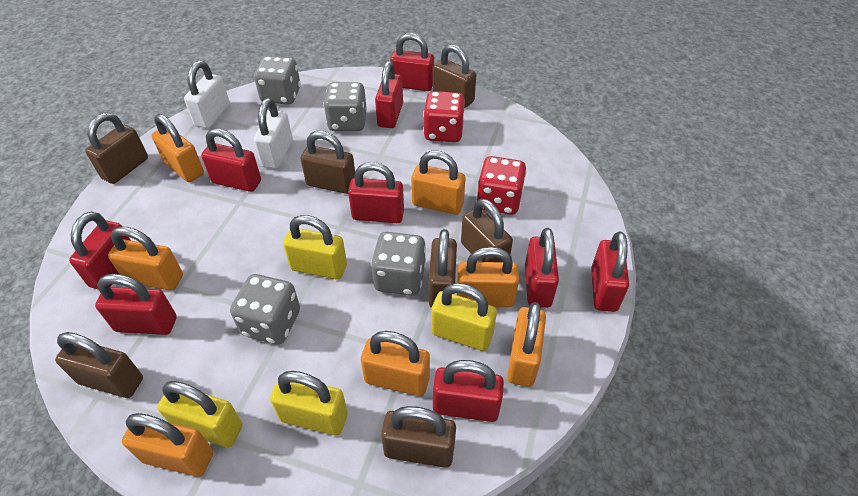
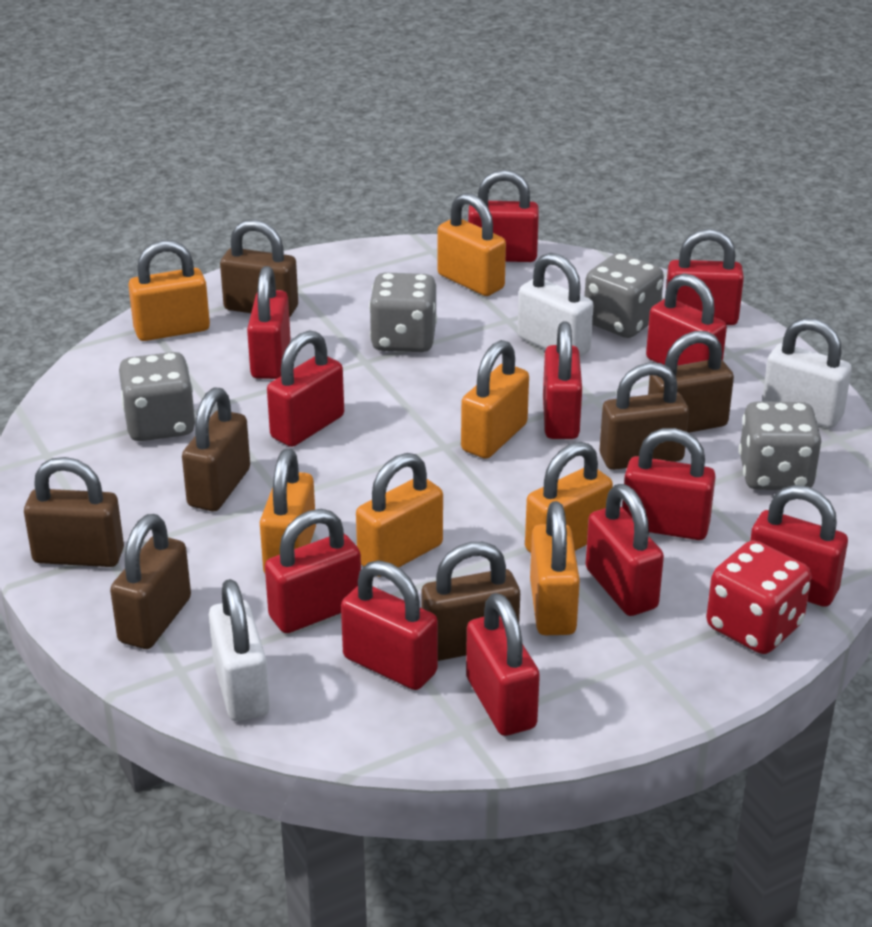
red dice: 2 -> 1
red padlock: 9 -> 12
white padlock: 2 -> 3
yellow padlock: 4 -> 0

